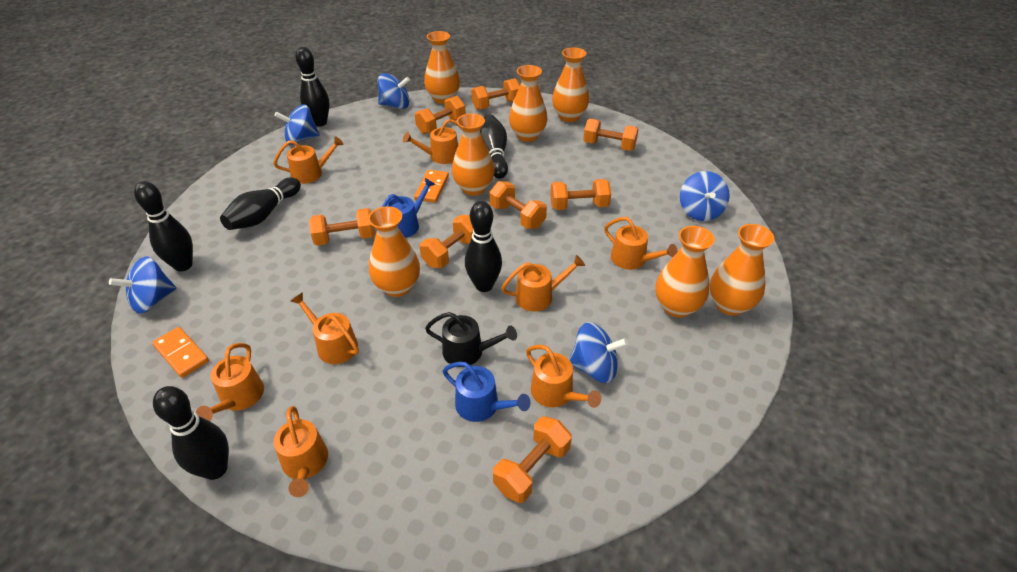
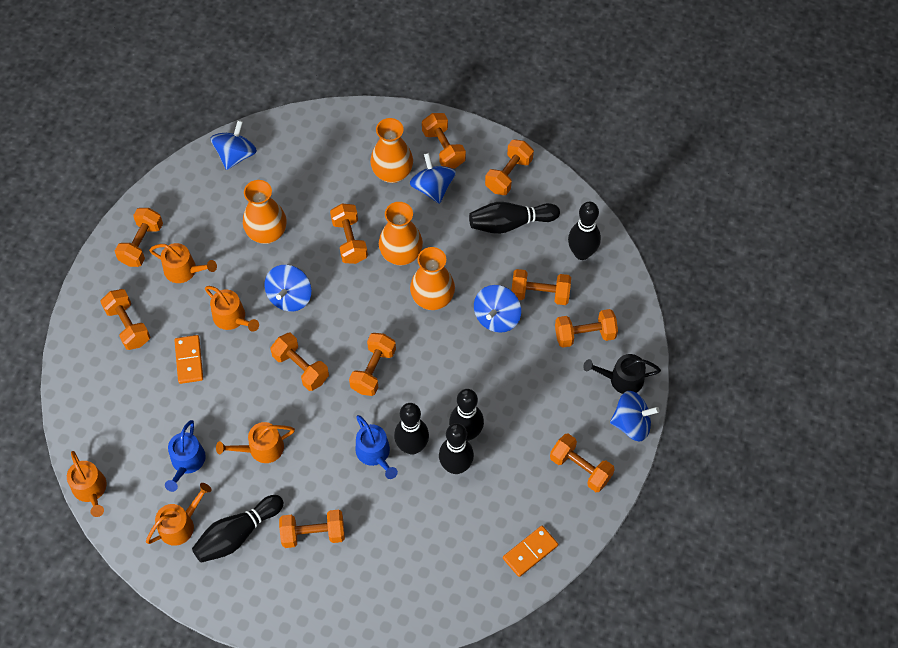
orange dumbbell: 8 -> 11
orange vase: 7 -> 4
orange watering can: 8 -> 5

